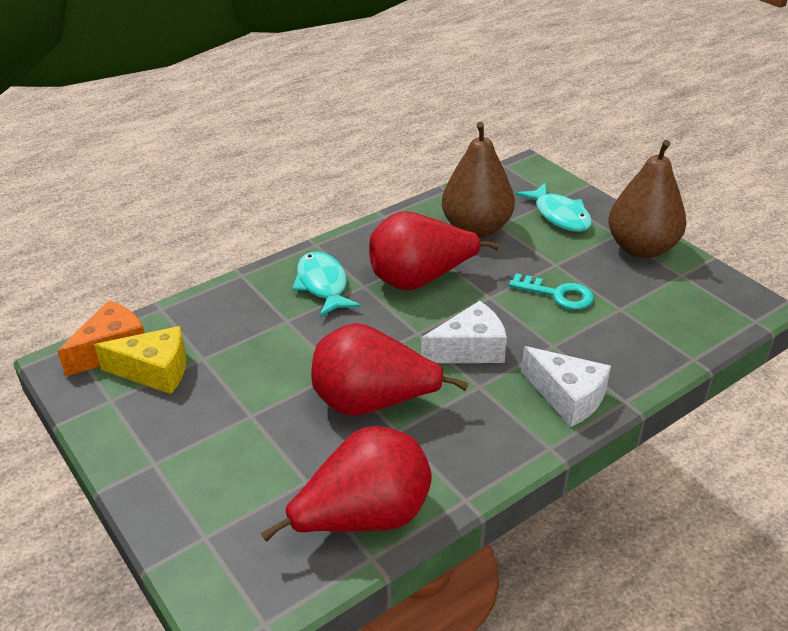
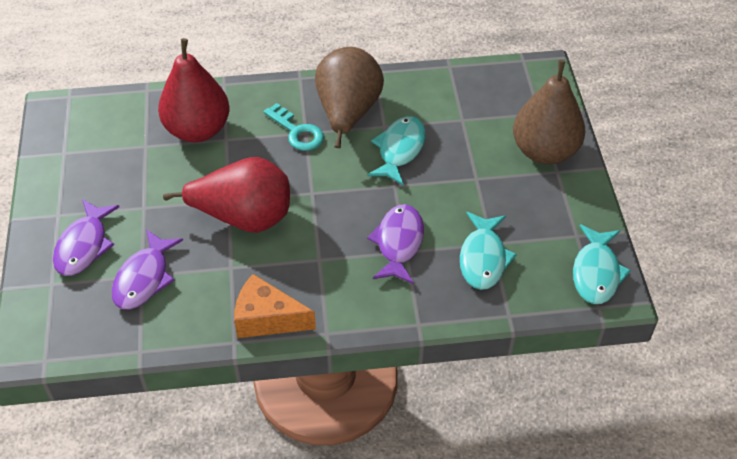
purple fish: 0 -> 3
red pear: 3 -> 2
turquoise fish: 2 -> 3
white cheese: 2 -> 0
yellow cheese: 1 -> 0

